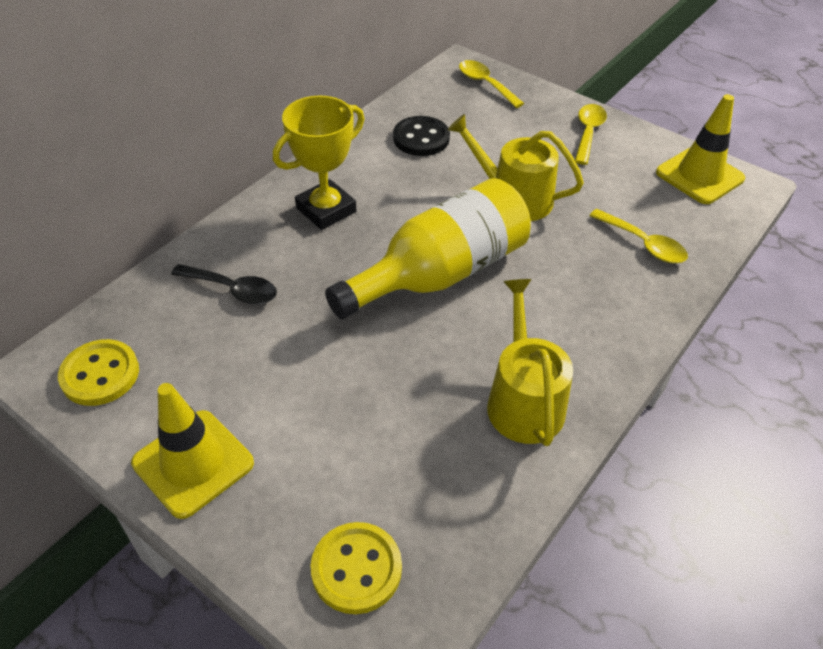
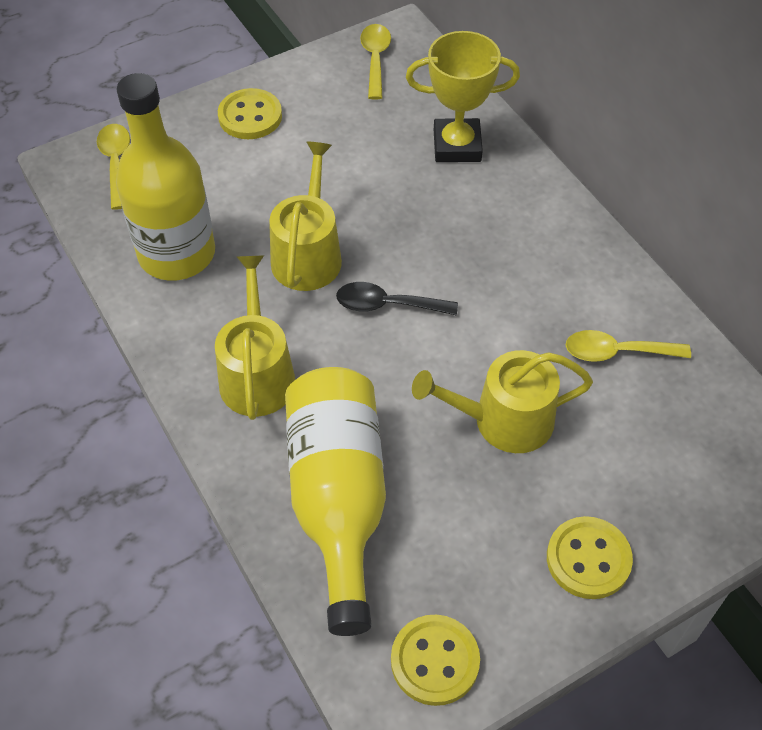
black button: 1 -> 0
yellow bottle: 1 -> 2
yellow button: 2 -> 3
yellow traffic cone: 2 -> 0
yellow watering can: 2 -> 3

